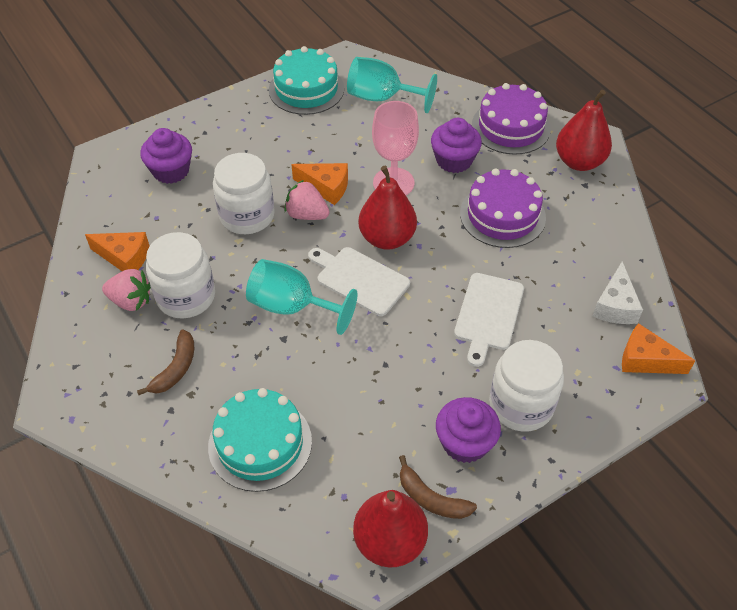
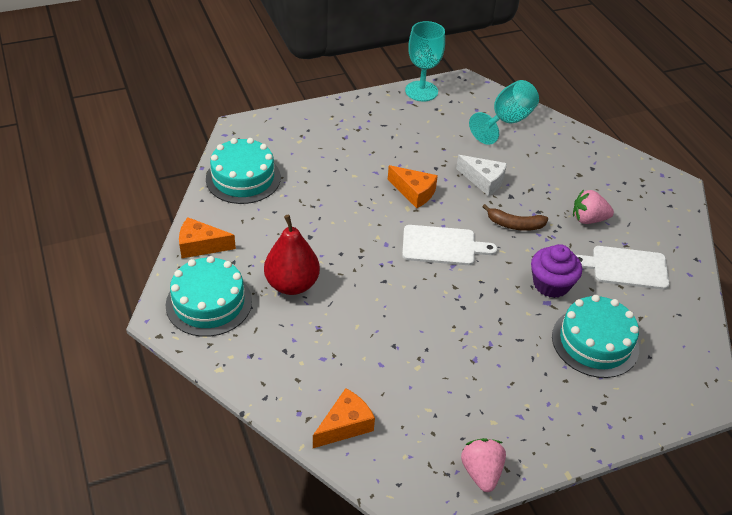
brown banana: 2 -> 1
pink goblet: 1 -> 0
purple cake: 2 -> 0
purple cupcake: 3 -> 1
red pear: 3 -> 1
turquoise cake: 2 -> 3
white jar: 3 -> 0

